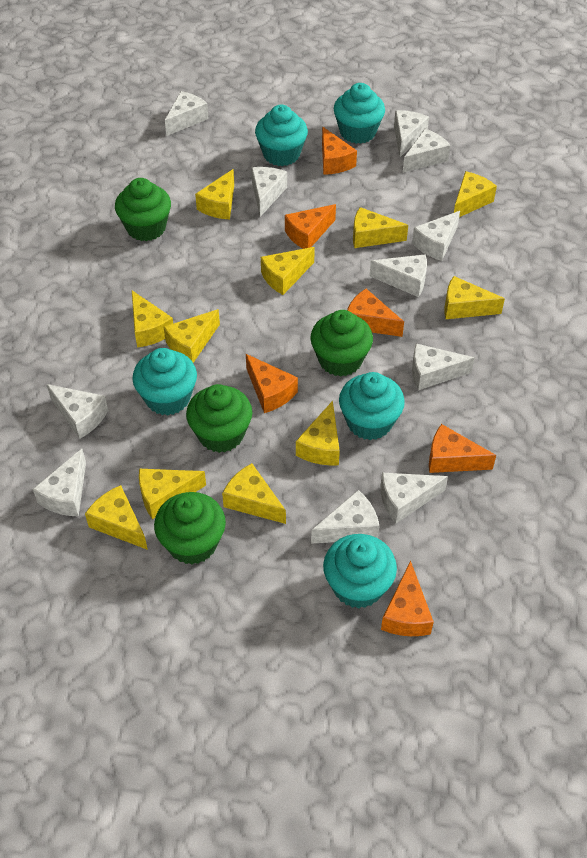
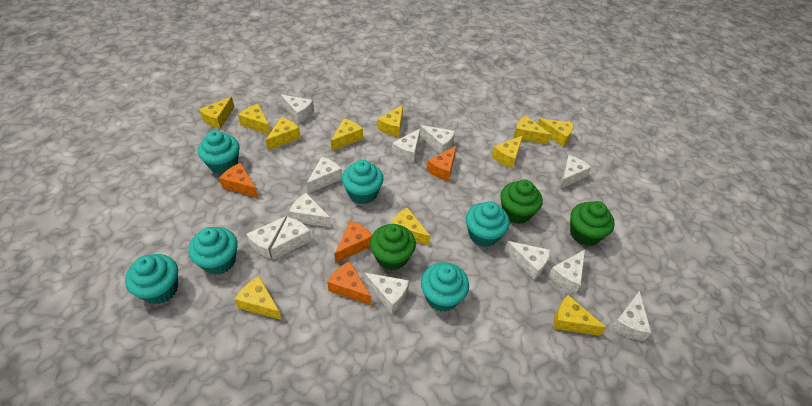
green cupcake: 4 -> 3
orange cheese: 6 -> 4
turquoise cupcake: 5 -> 6
white cheese: 11 -> 12

